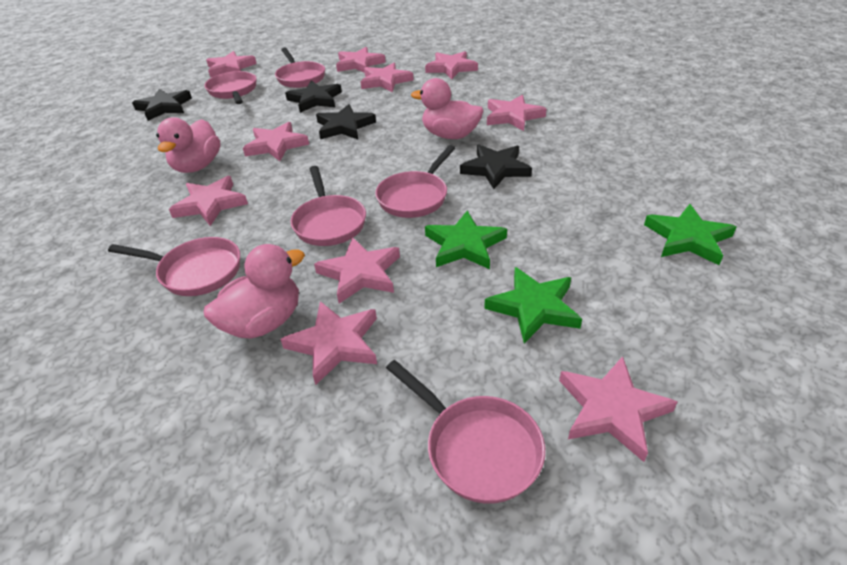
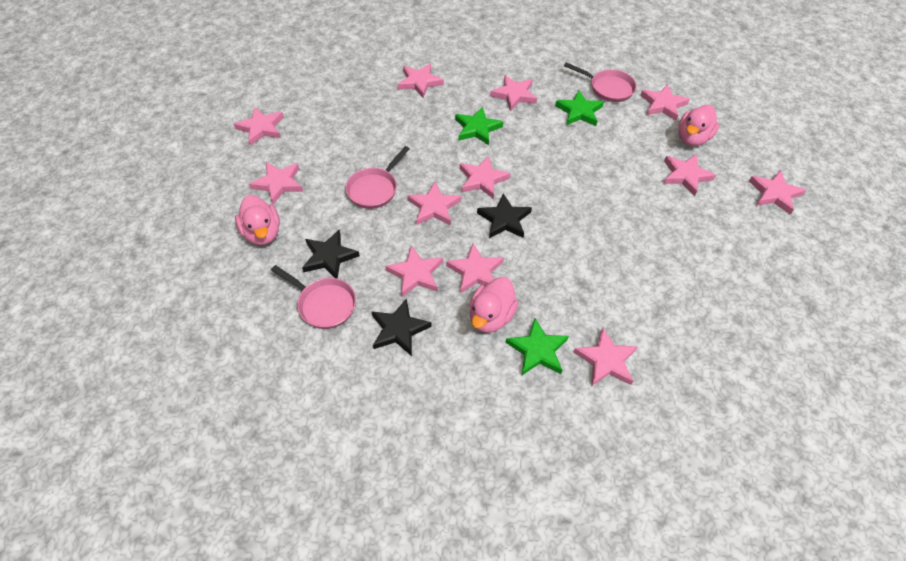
black star: 4 -> 3
pink pan: 6 -> 3
pink star: 10 -> 12

